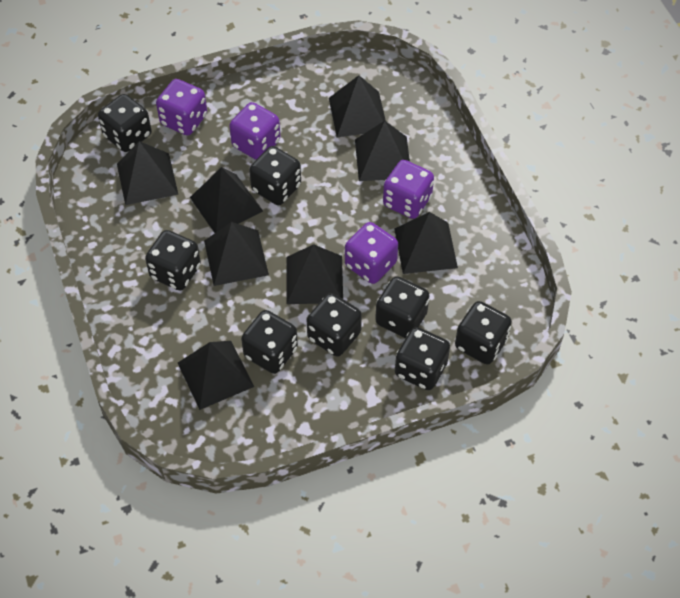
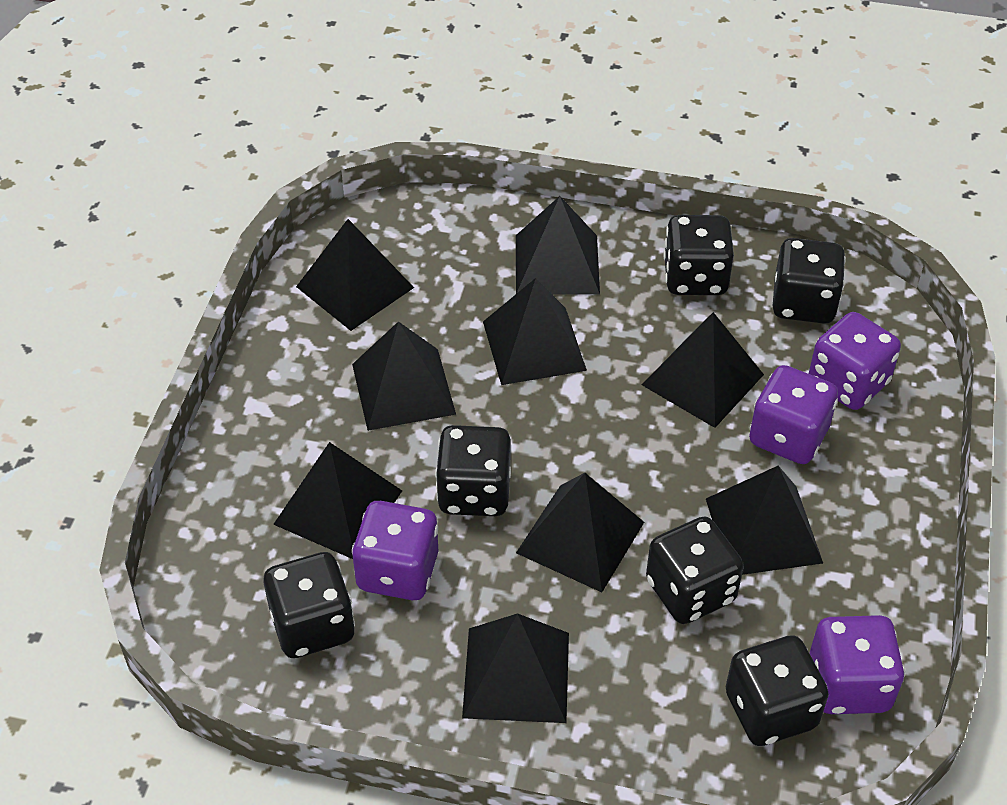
black dice: 8 -> 6
black pyramid: 8 -> 9

